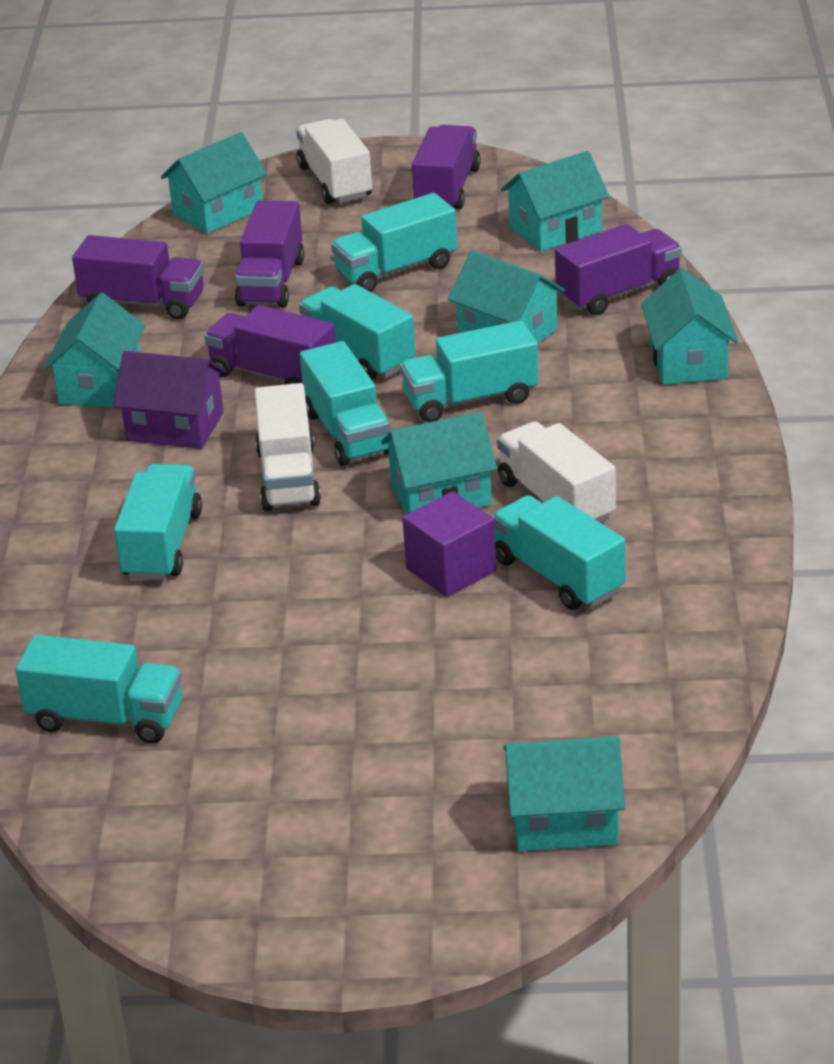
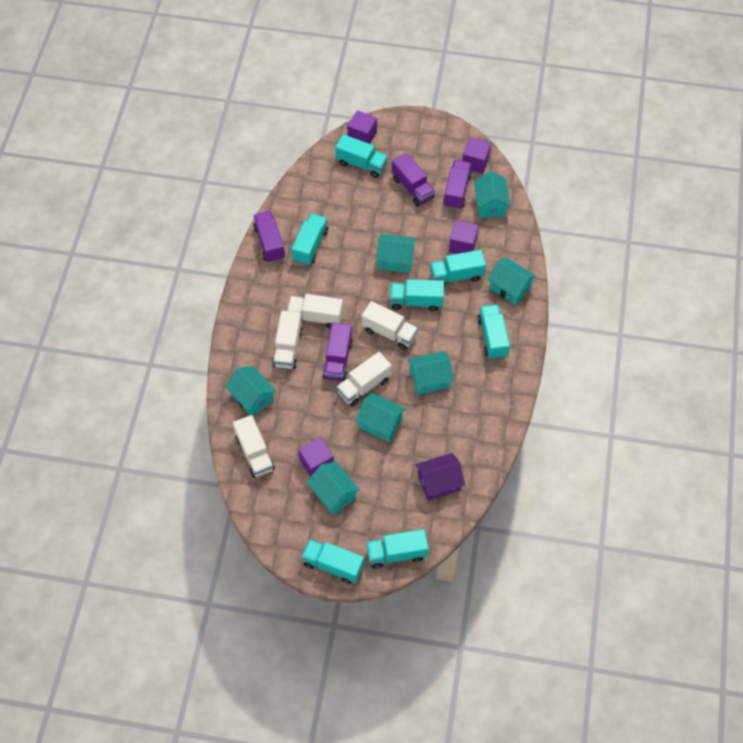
purple cube: 1 -> 4
purple truck: 5 -> 4
white truck: 3 -> 5

